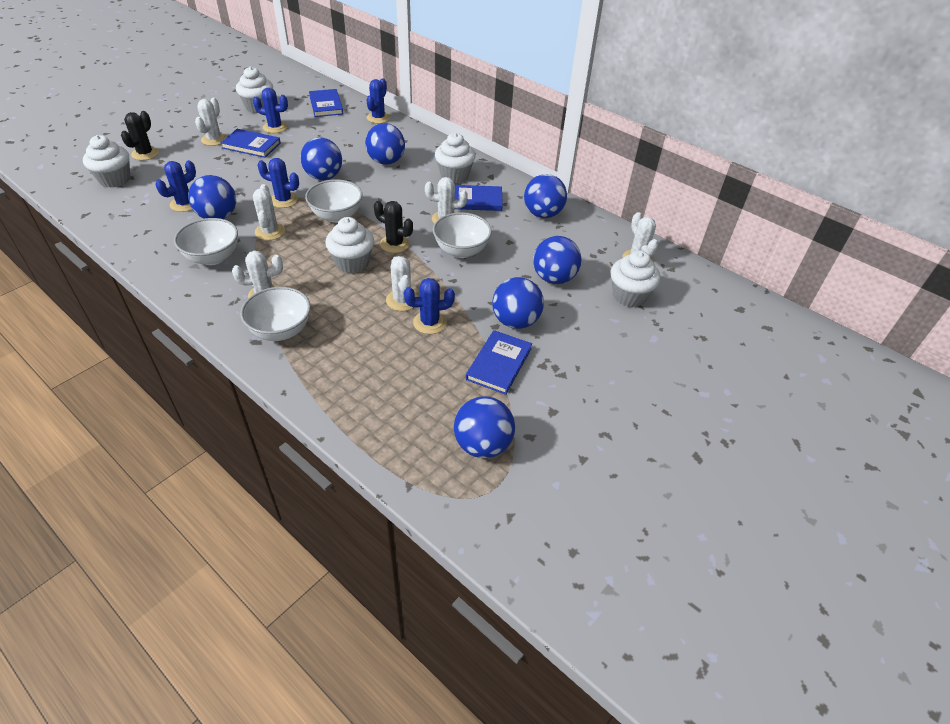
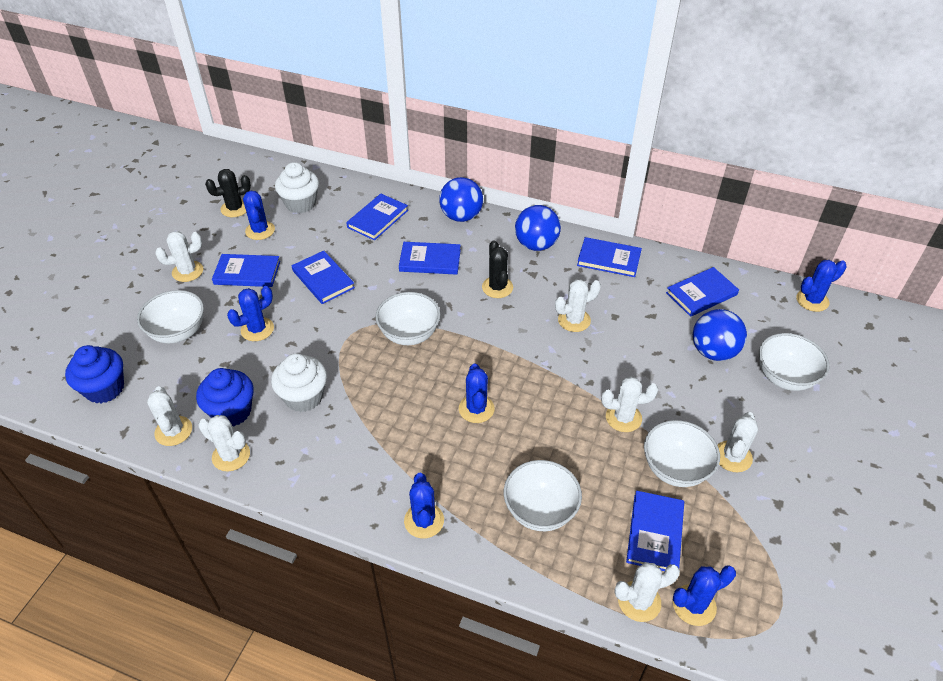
blue ball: 7 -> 3
blue book: 4 -> 7
blue cactus: 5 -> 6
blue cupcake: 0 -> 2
white bowl: 4 -> 5
white cactus: 6 -> 7
white cupcake: 5 -> 2

